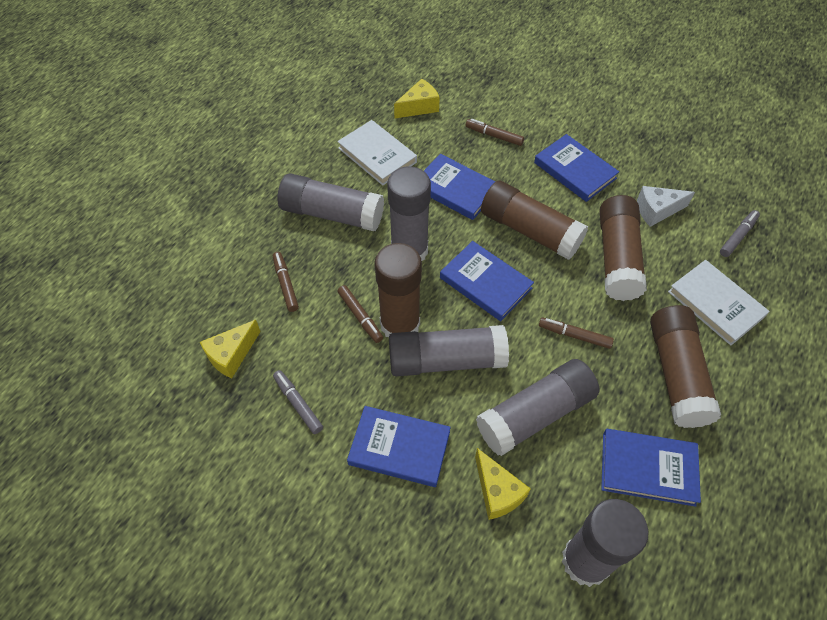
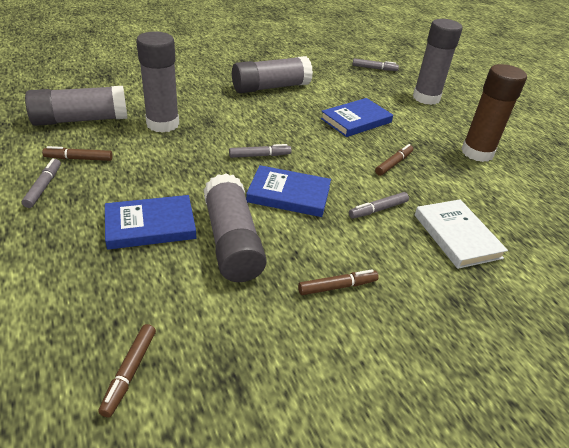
blue book: 5 -> 3
brown glue stick: 4 -> 1
grey marker: 2 -> 4
white book: 2 -> 1
white cheese: 1 -> 0
yellow cheese: 3 -> 0

